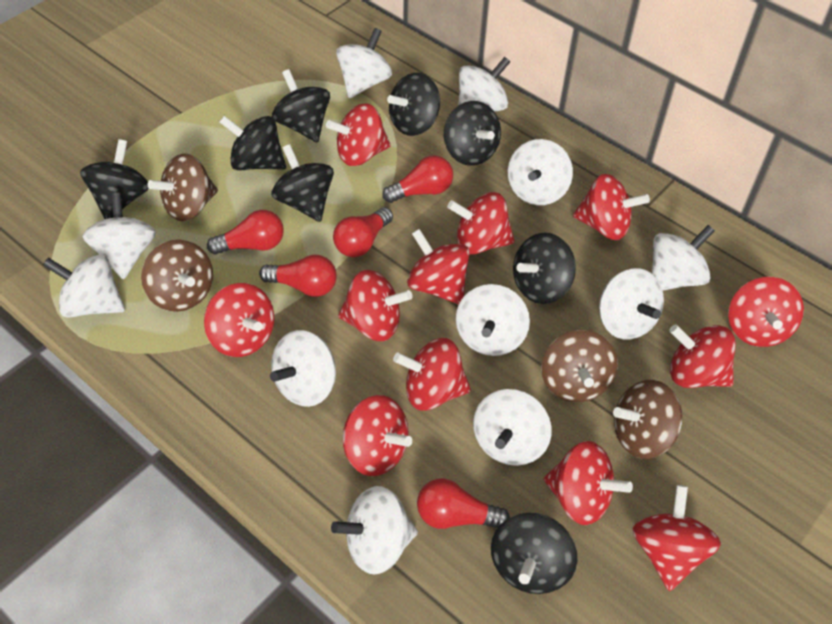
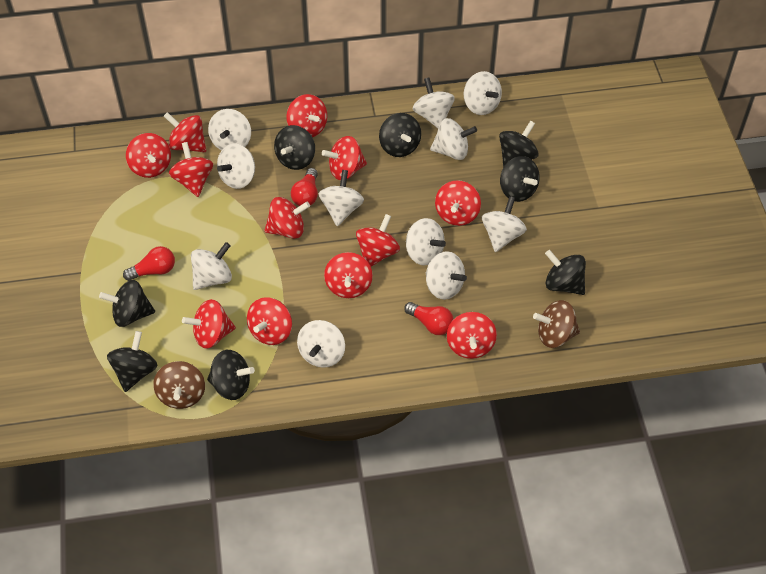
brown spinning top: 4 -> 2
red light bulb: 5 -> 3

